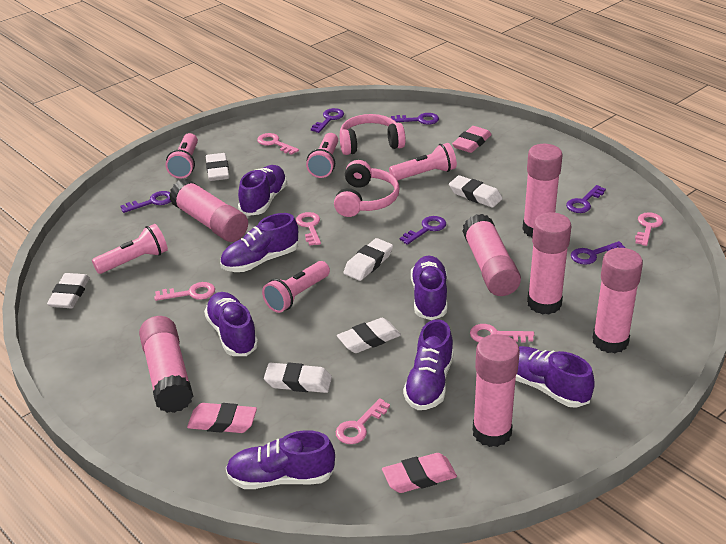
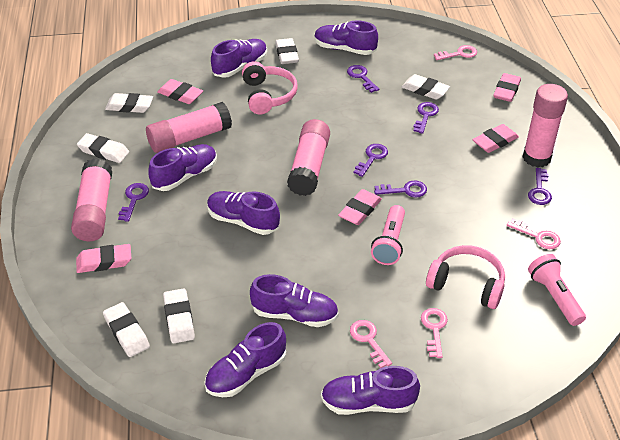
pink eraser: 3 -> 5
pink flashlight: 5 -> 2
pink glue stick: 7 -> 4
pink key: 6 -> 4

